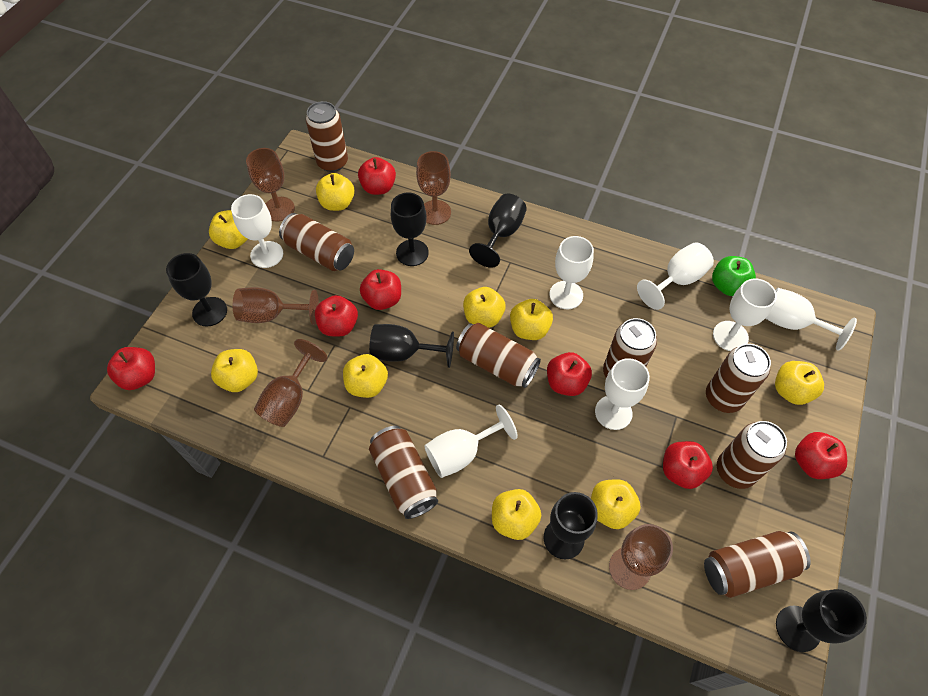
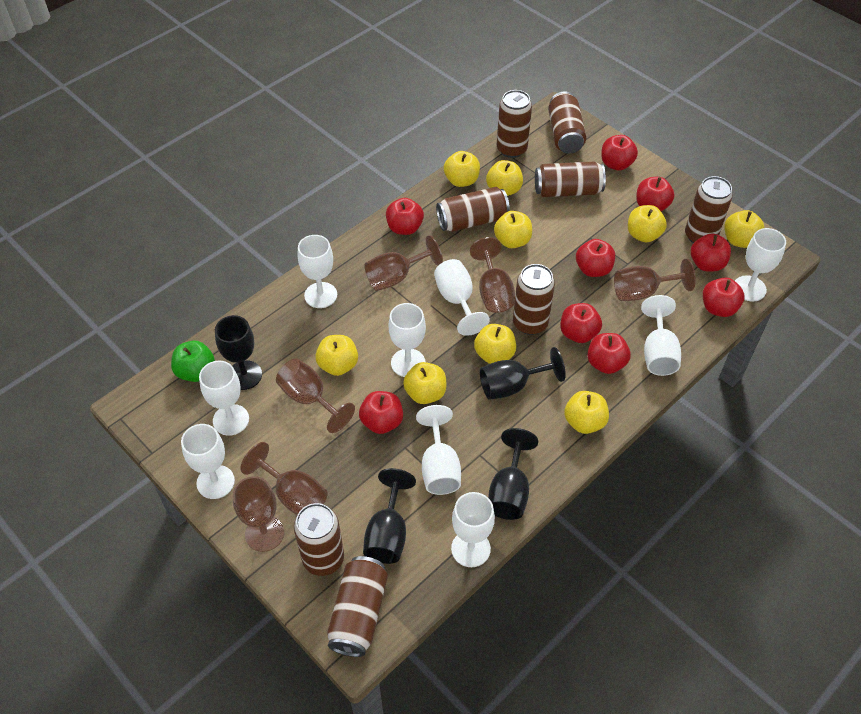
black goblet: 6 -> 4
brown goblet: 5 -> 6
red apple: 7 -> 9
white goblet: 7 -> 9

